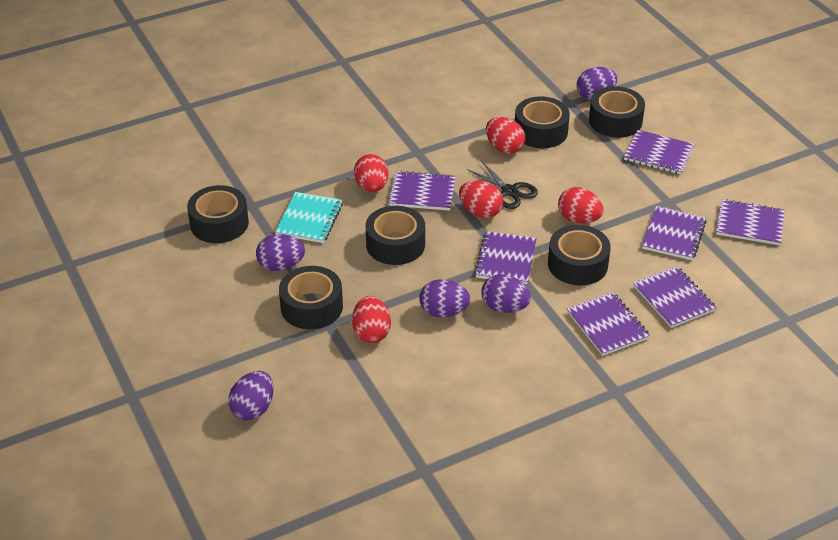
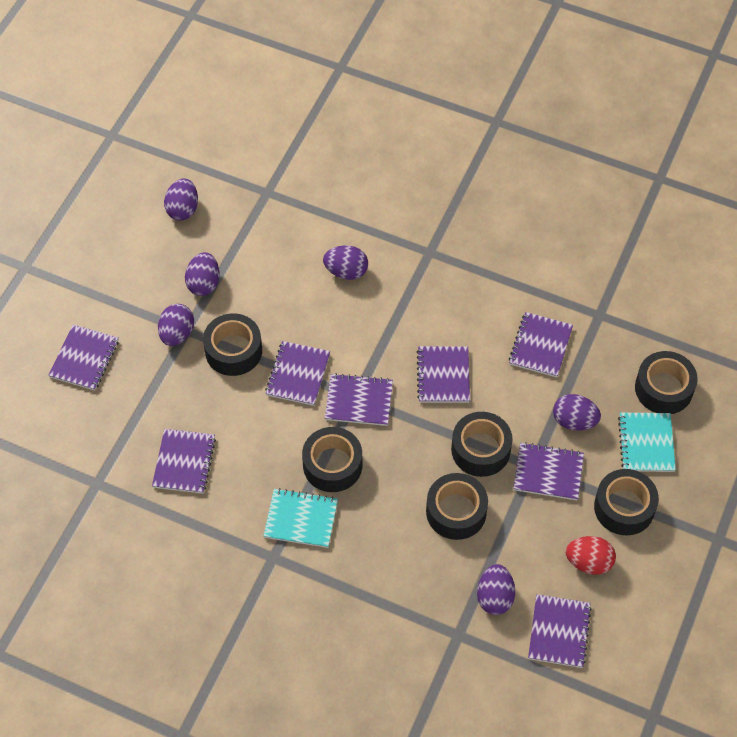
black scissors: 1 -> 0
purple egg: 5 -> 6
purple notebook: 7 -> 8
red egg: 5 -> 1
turquoise notebook: 1 -> 2

